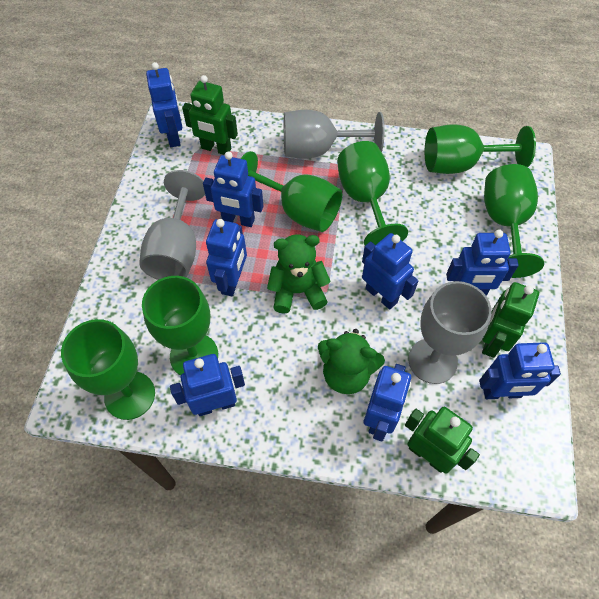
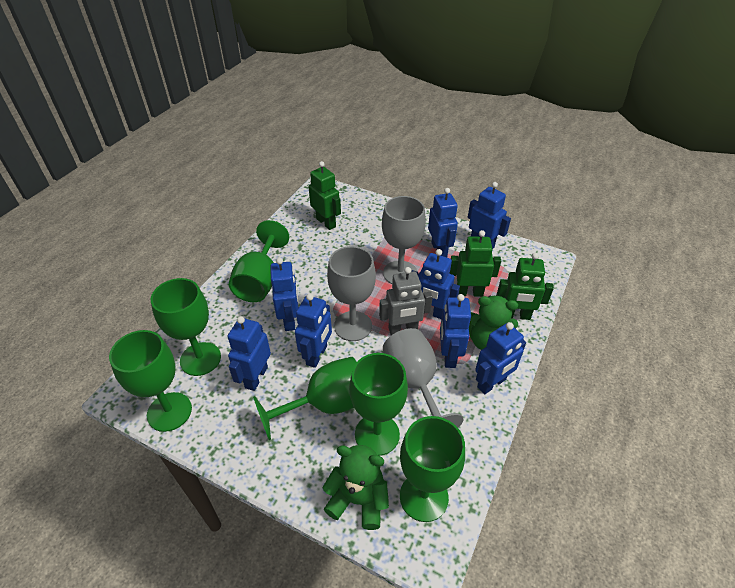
grey robot: 0 -> 1

